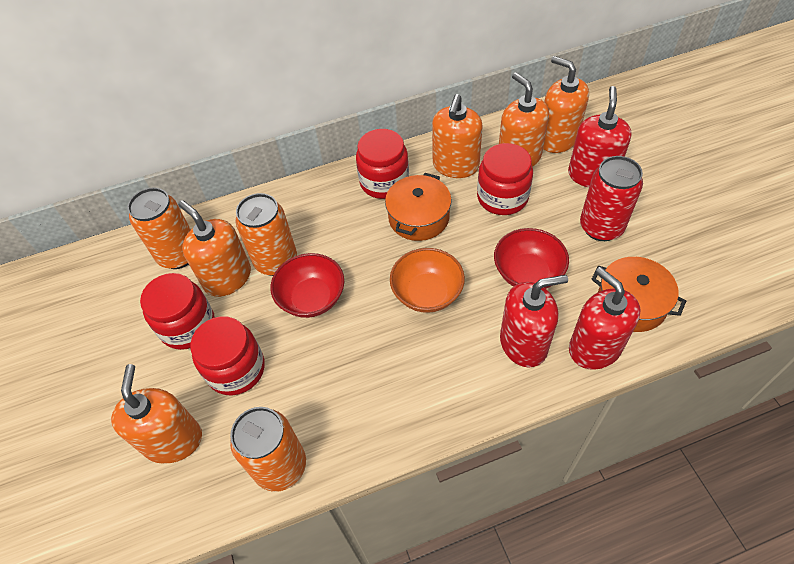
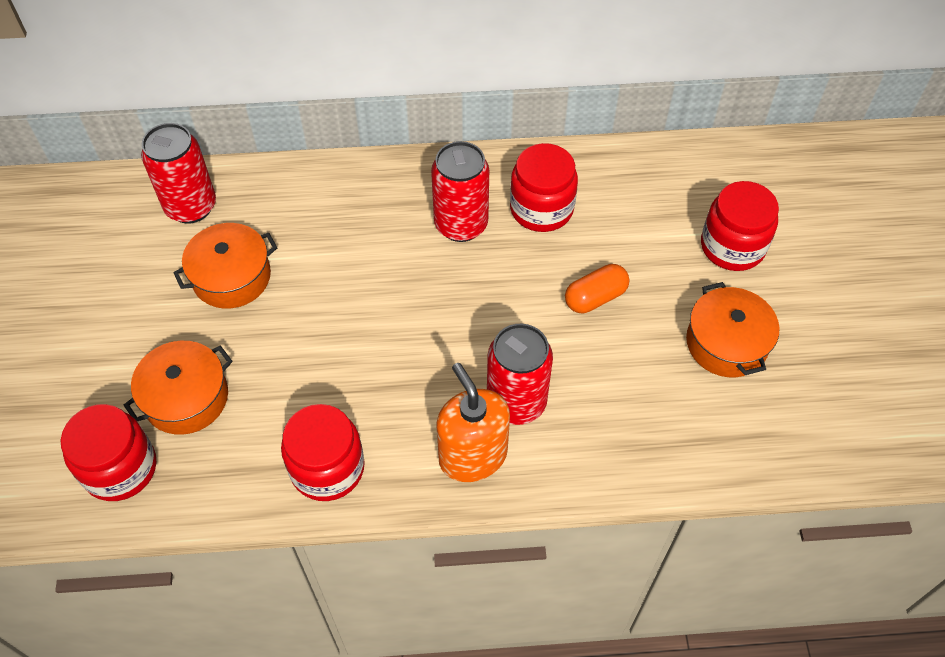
orange bowl: 1 -> 0
orange can: 3 -> 0
orange capsule: 0 -> 1
orange pot: 2 -> 3
orange soap dispenser: 5 -> 1
red bowl: 2 -> 0
red can: 1 -> 3
red soap dispenser: 3 -> 0

